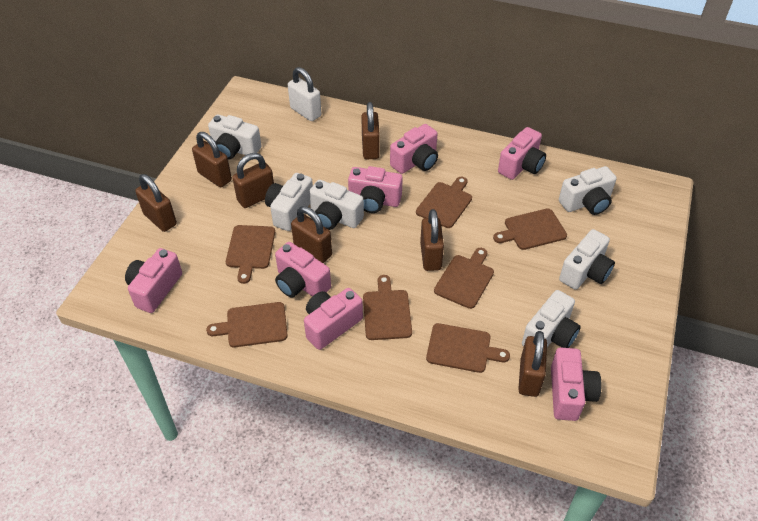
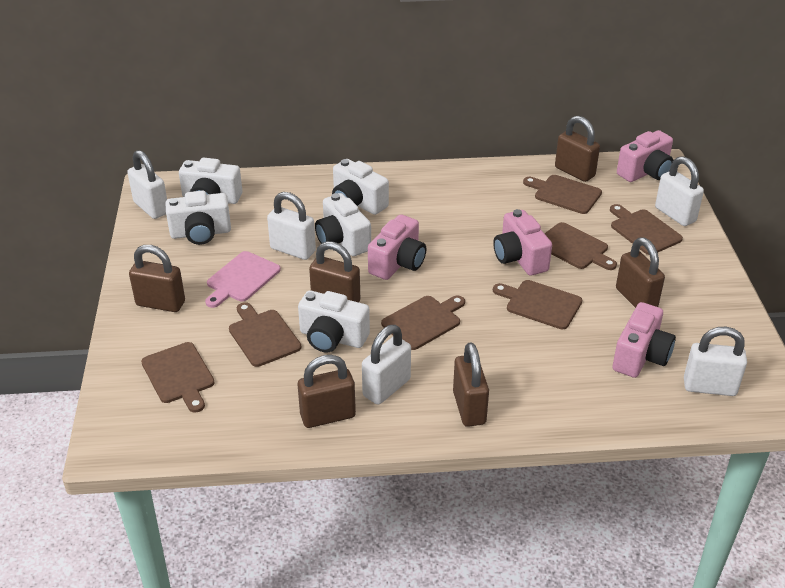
brown padlock: 7 -> 6
pink camera: 7 -> 4
pink cutting board: 0 -> 1
white camera: 6 -> 5
white padlock: 1 -> 5

